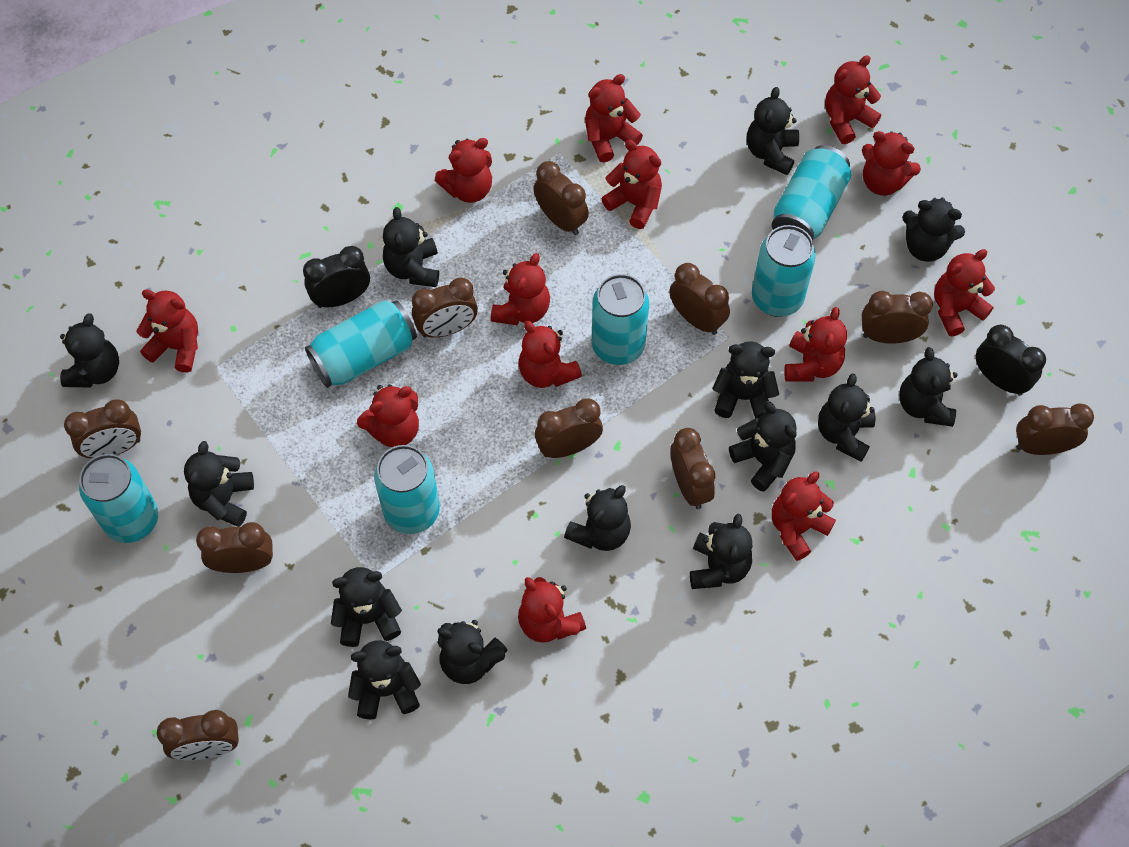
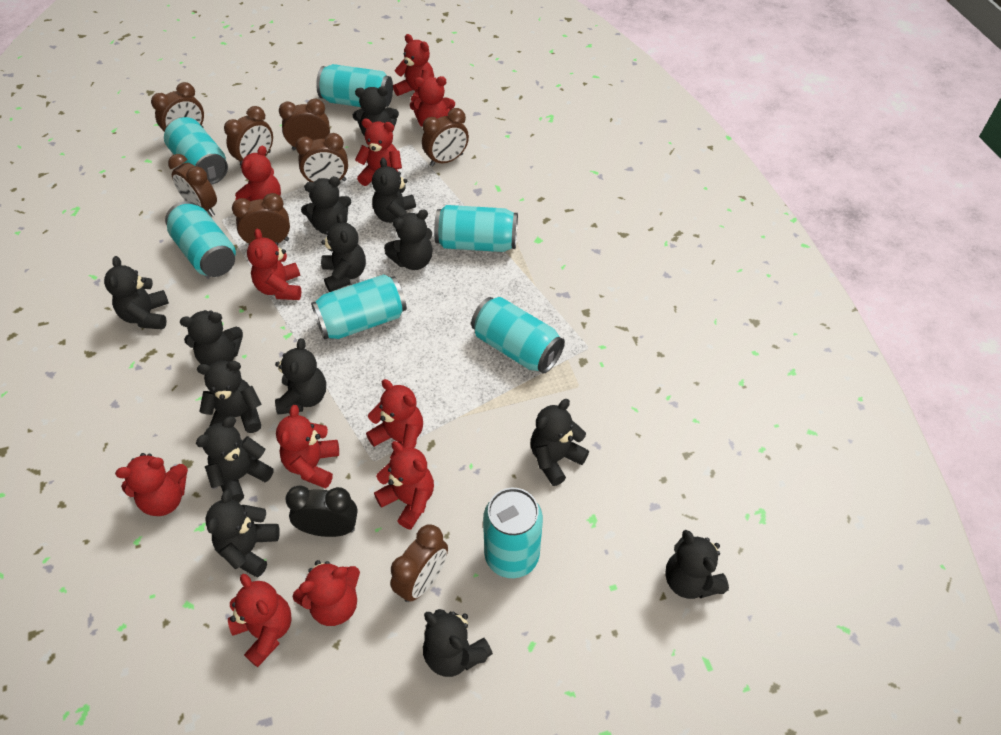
black clock: 2 -> 1
brown clock: 10 -> 8
red teddy bear: 13 -> 11
turquoise can: 6 -> 7

